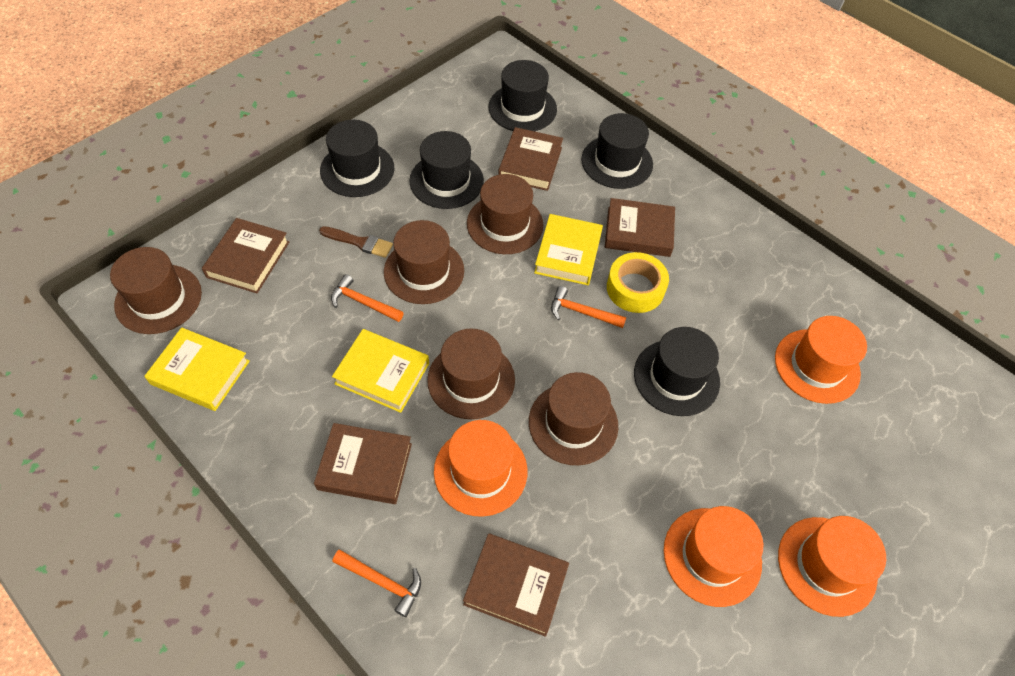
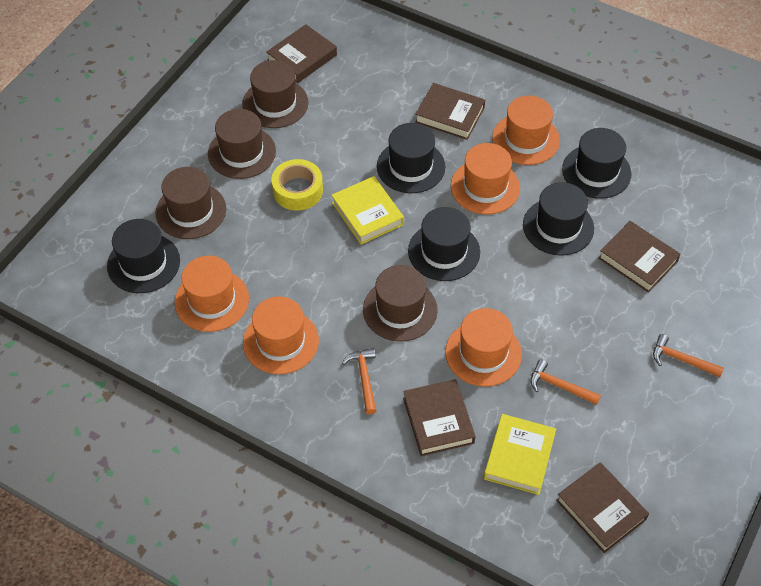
brown brush: 1 -> 0
brown hat: 5 -> 4
orange hat: 4 -> 5
yellow book: 3 -> 2

